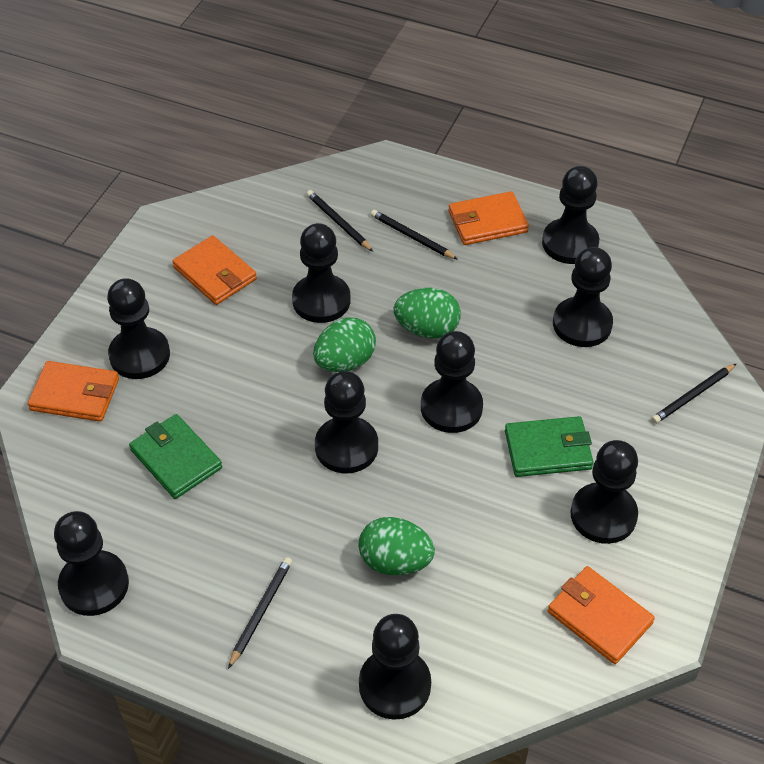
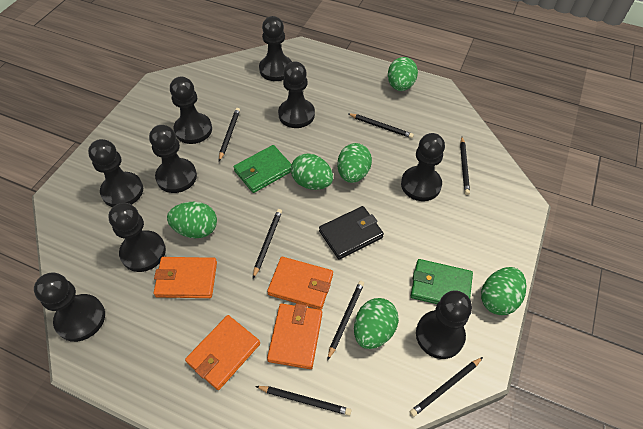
black pencil: 4 -> 7
black wallet: 0 -> 1
green egg: 3 -> 6

